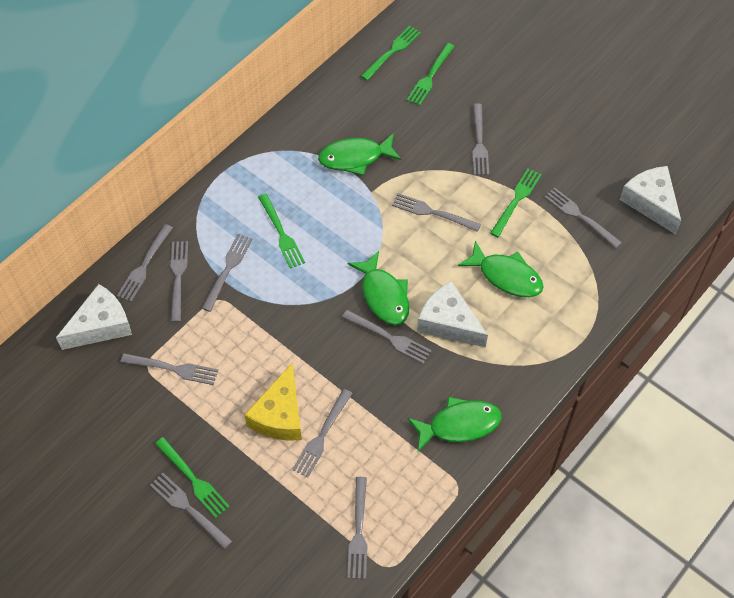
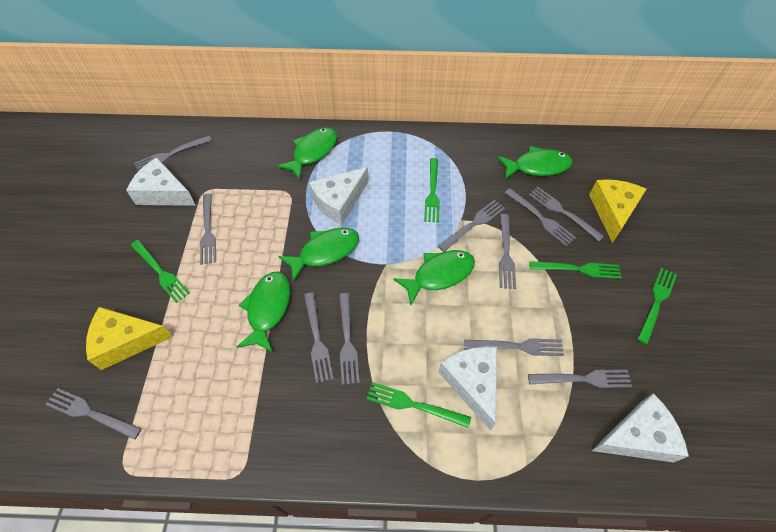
green fish: 4 -> 5
white cheese: 3 -> 4
yellow cheese: 1 -> 2

